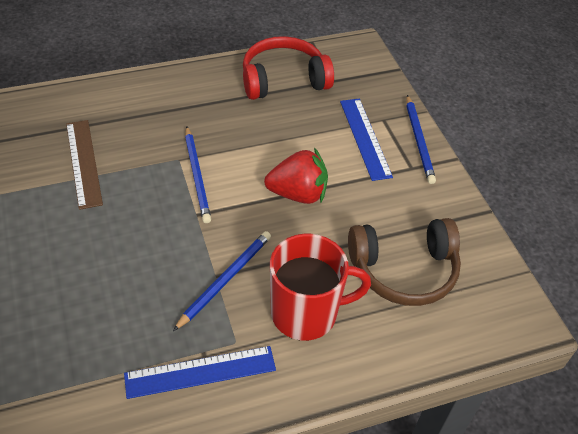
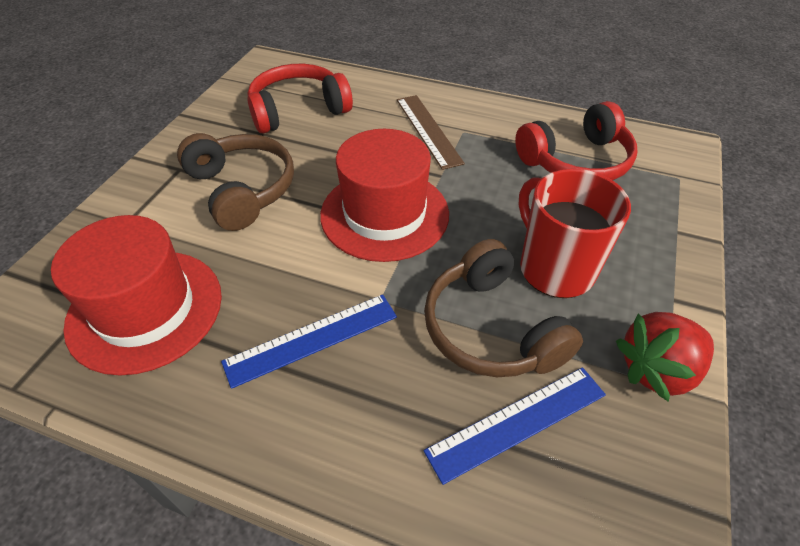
blue pencil: 3 -> 0
brown headphones: 1 -> 2
red hat: 0 -> 2
red headphones: 1 -> 2

